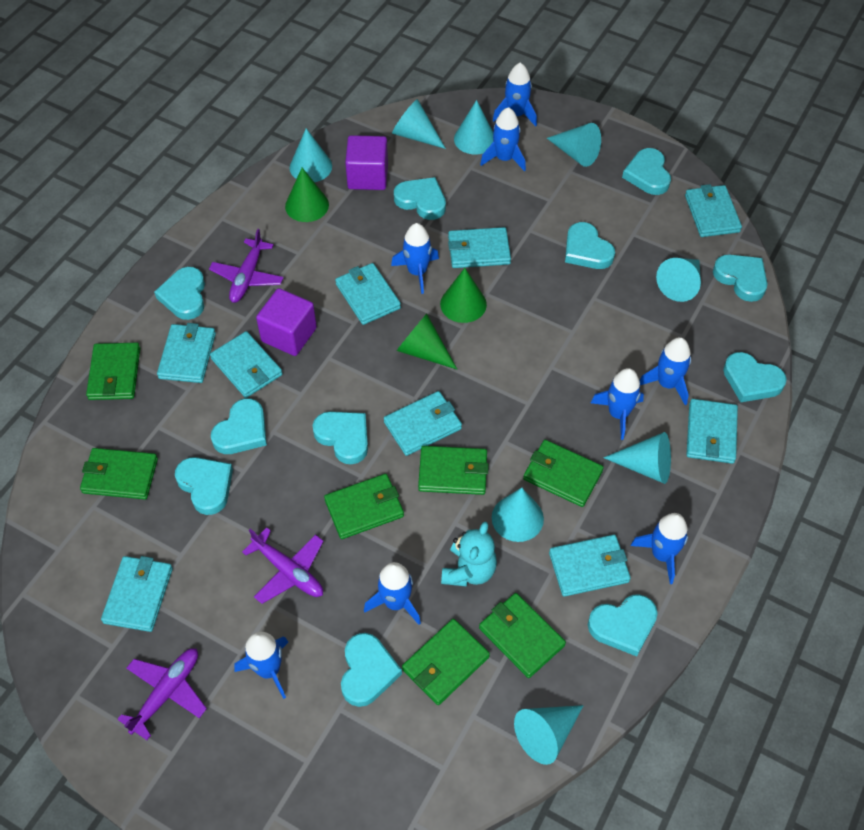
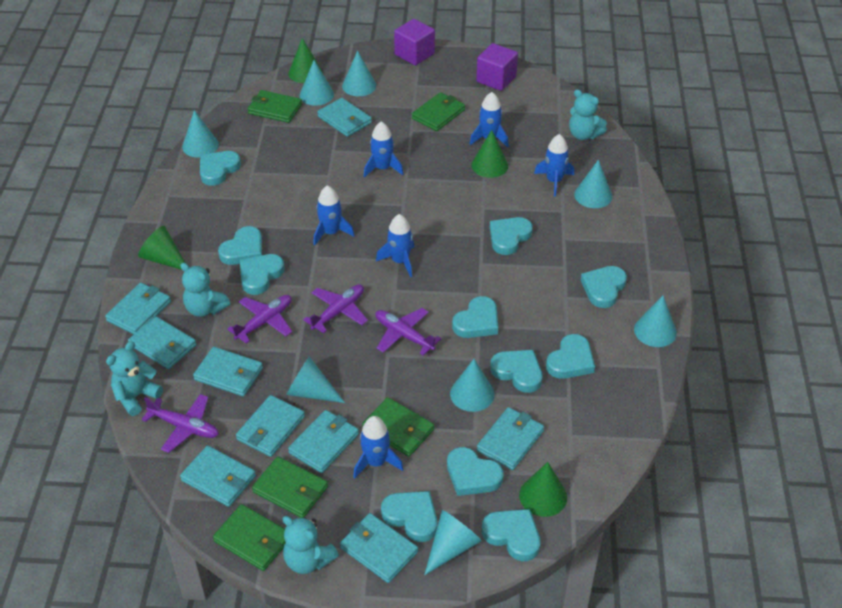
blue rocket: 8 -> 6
green cone: 3 -> 4
green wallet: 7 -> 5
purple plane: 3 -> 4
turquoise teddy bear: 1 -> 4

